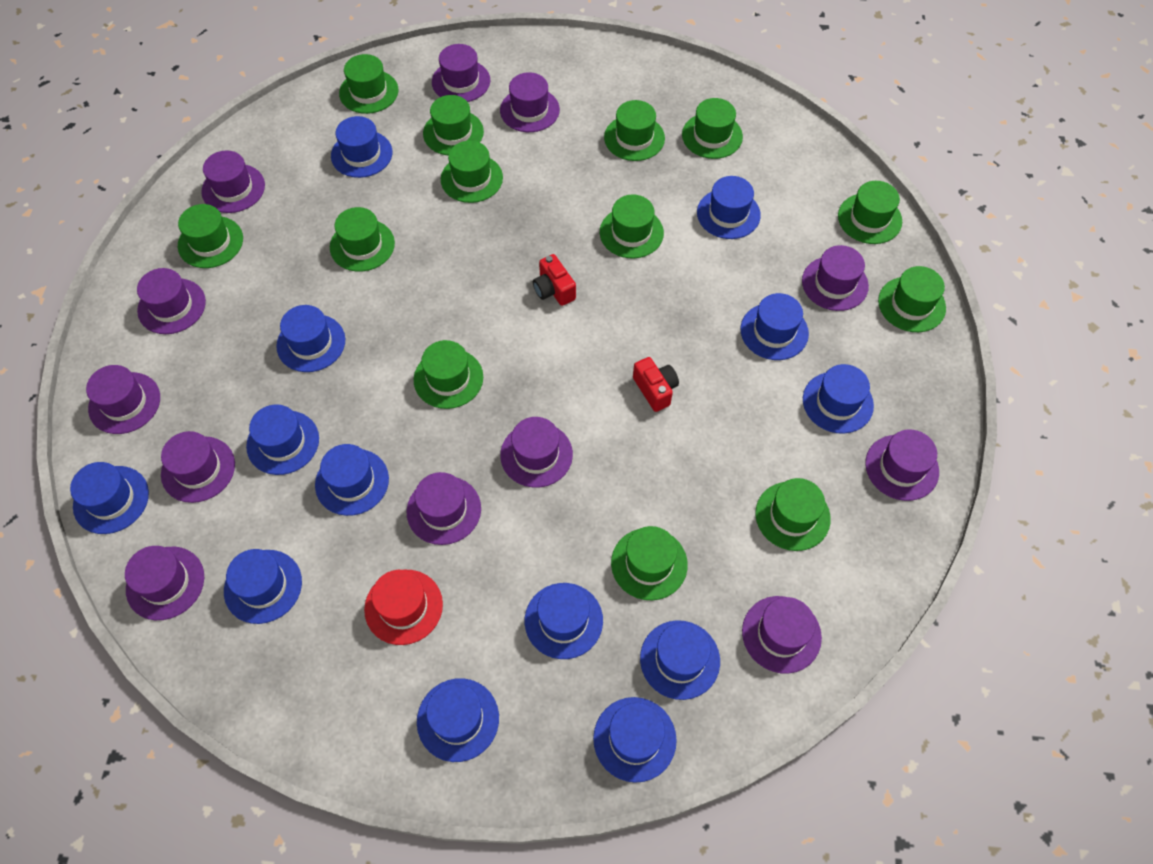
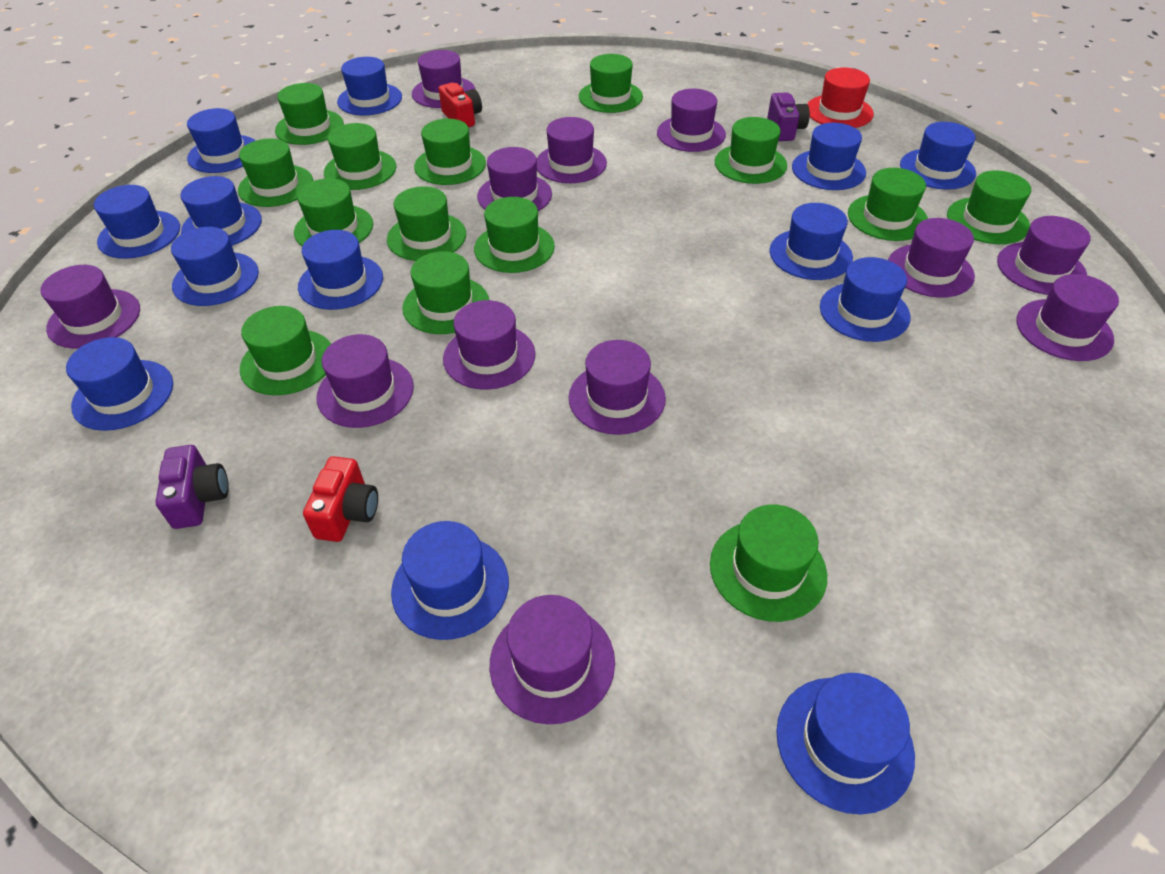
green hat: 13 -> 14
purple camera: 0 -> 2

